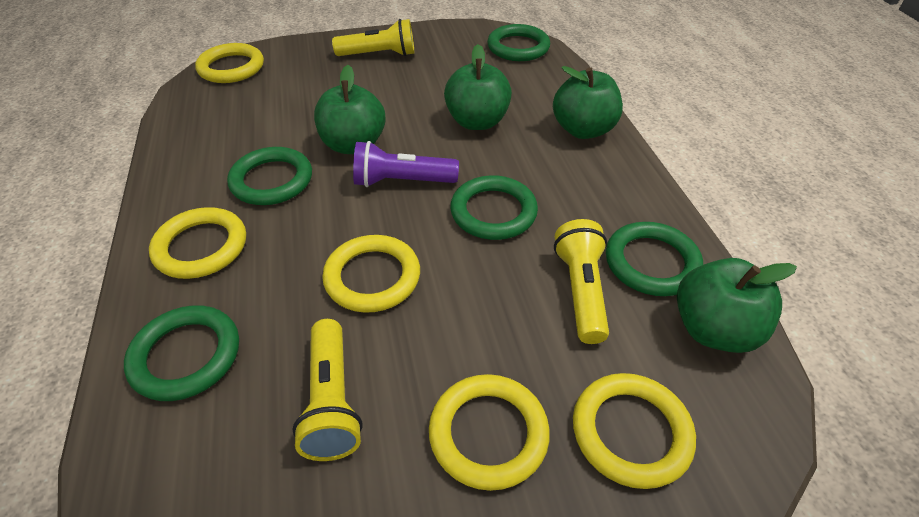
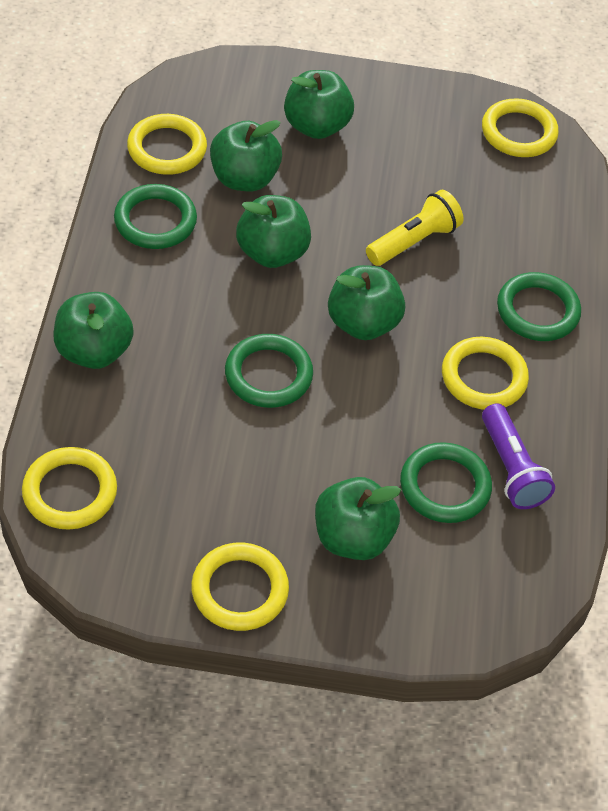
green apple: 4 -> 6
green ring: 5 -> 4
yellow flashlight: 3 -> 1

